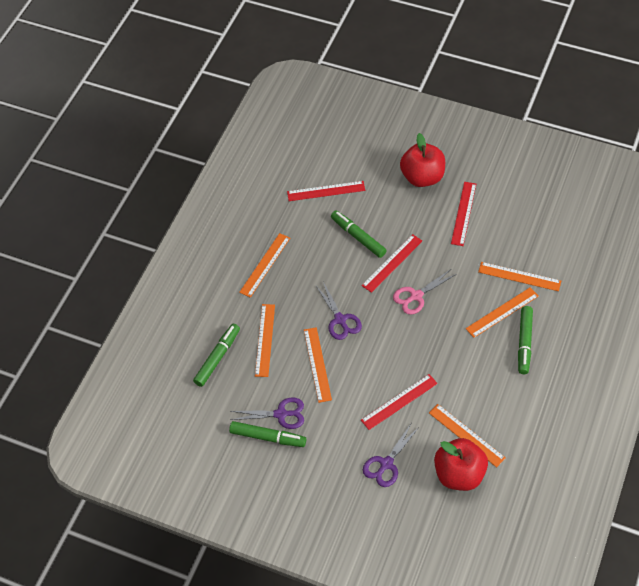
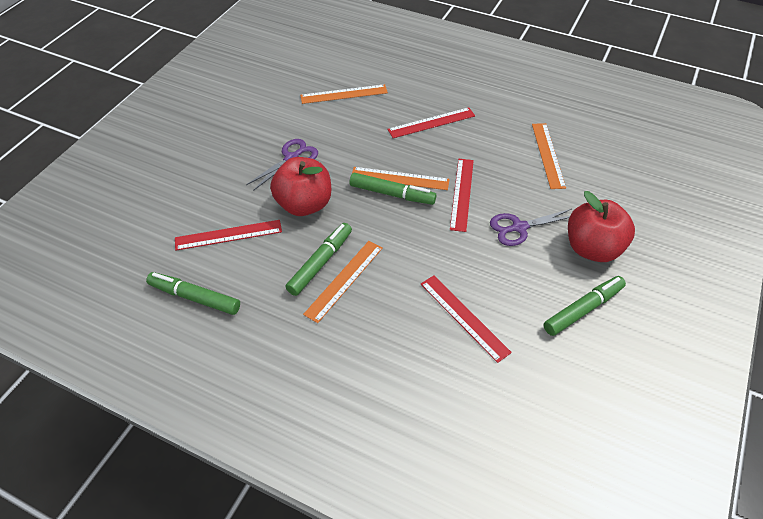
orange ruler: 6 -> 4
pink scissors: 1 -> 0
purple scissors: 3 -> 2

